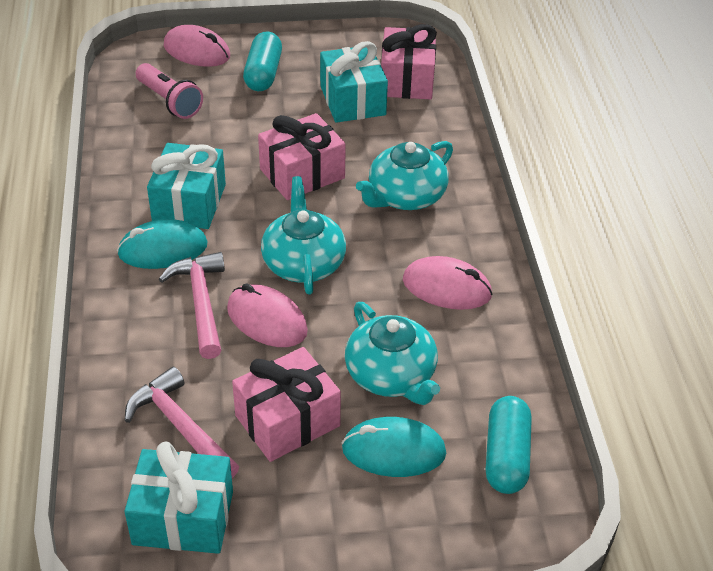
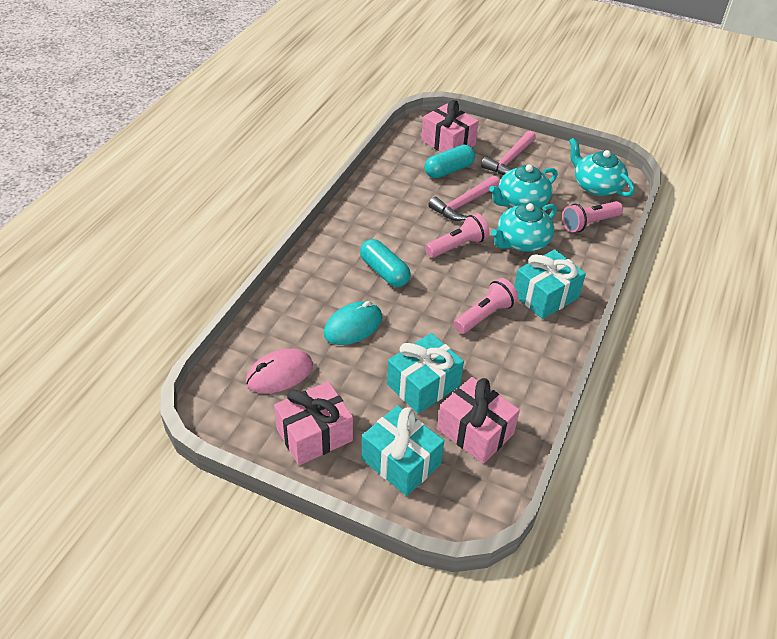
pink flashlight: 1 -> 3
pink mouse: 3 -> 1
turquoise mouse: 2 -> 1

